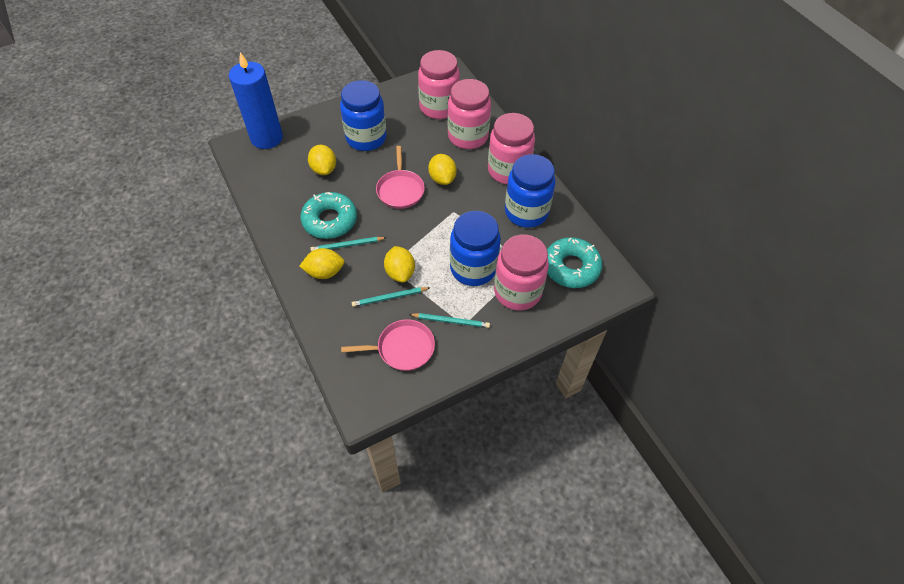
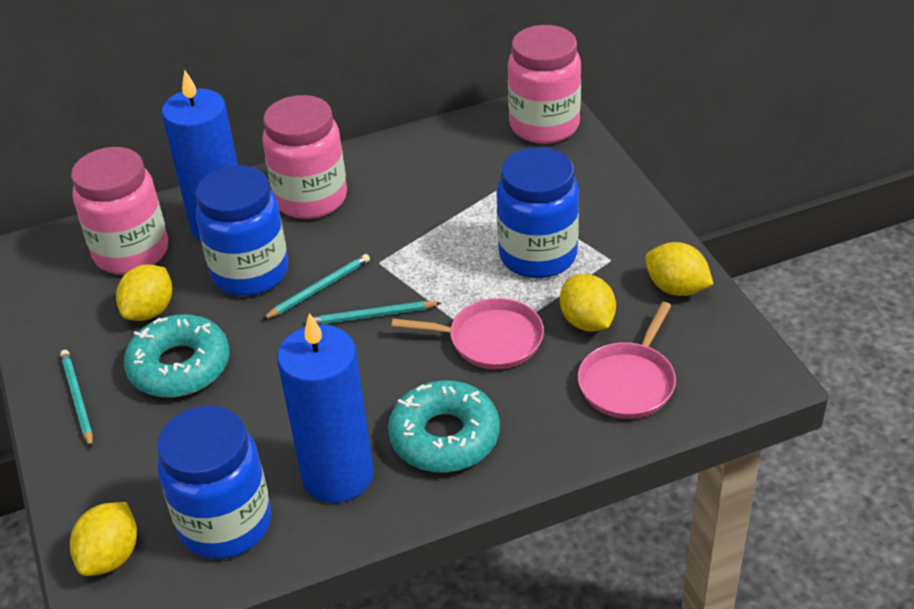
blue candle: 1 -> 2
pink jar: 4 -> 3

